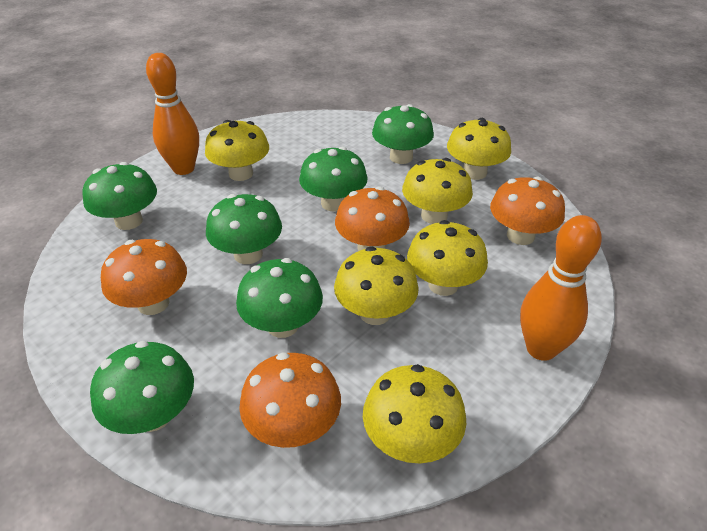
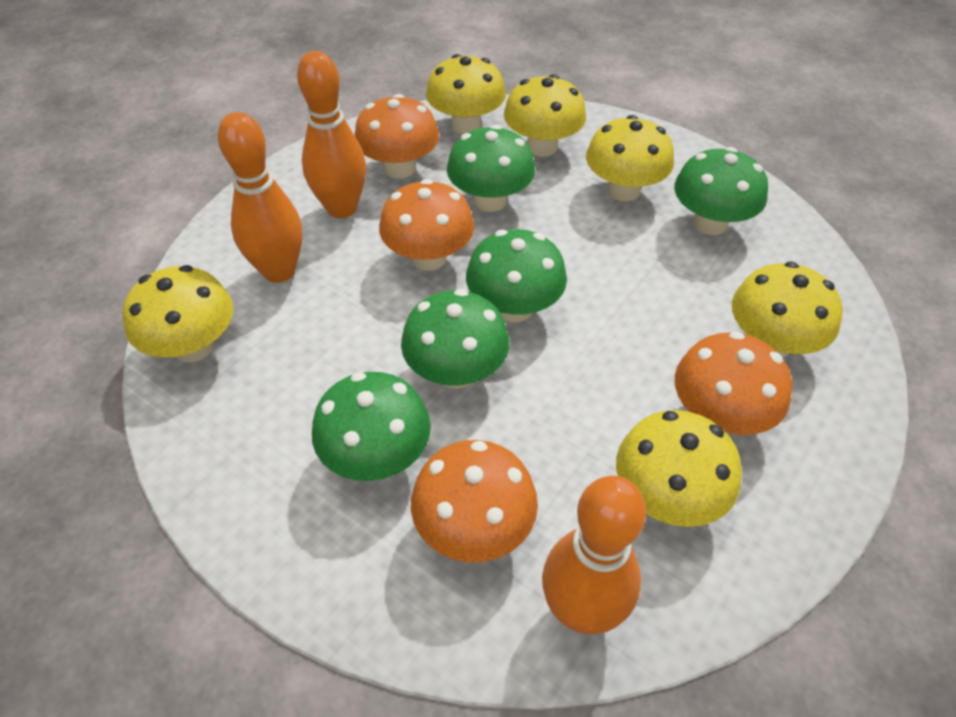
green mushroom: 6 -> 5
orange bowling pin: 2 -> 3

